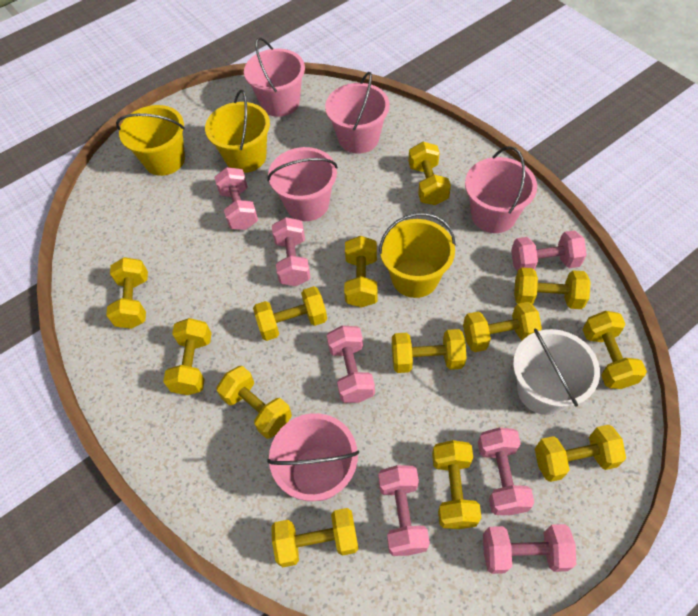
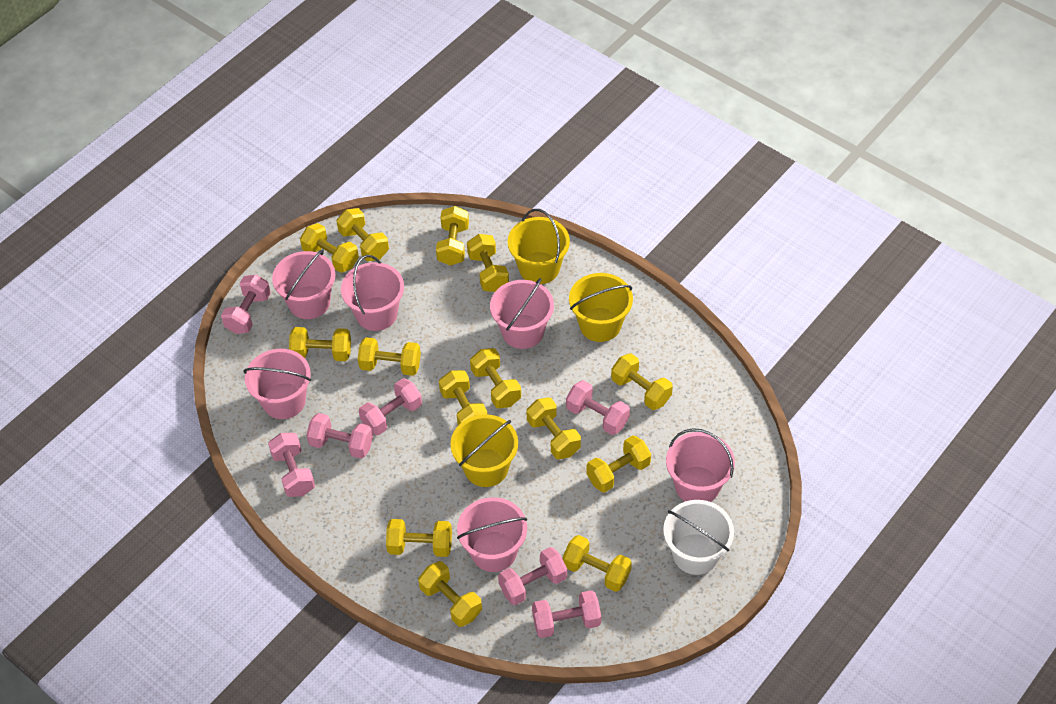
pink bucket: 5 -> 6
yellow dumbbell: 13 -> 14

